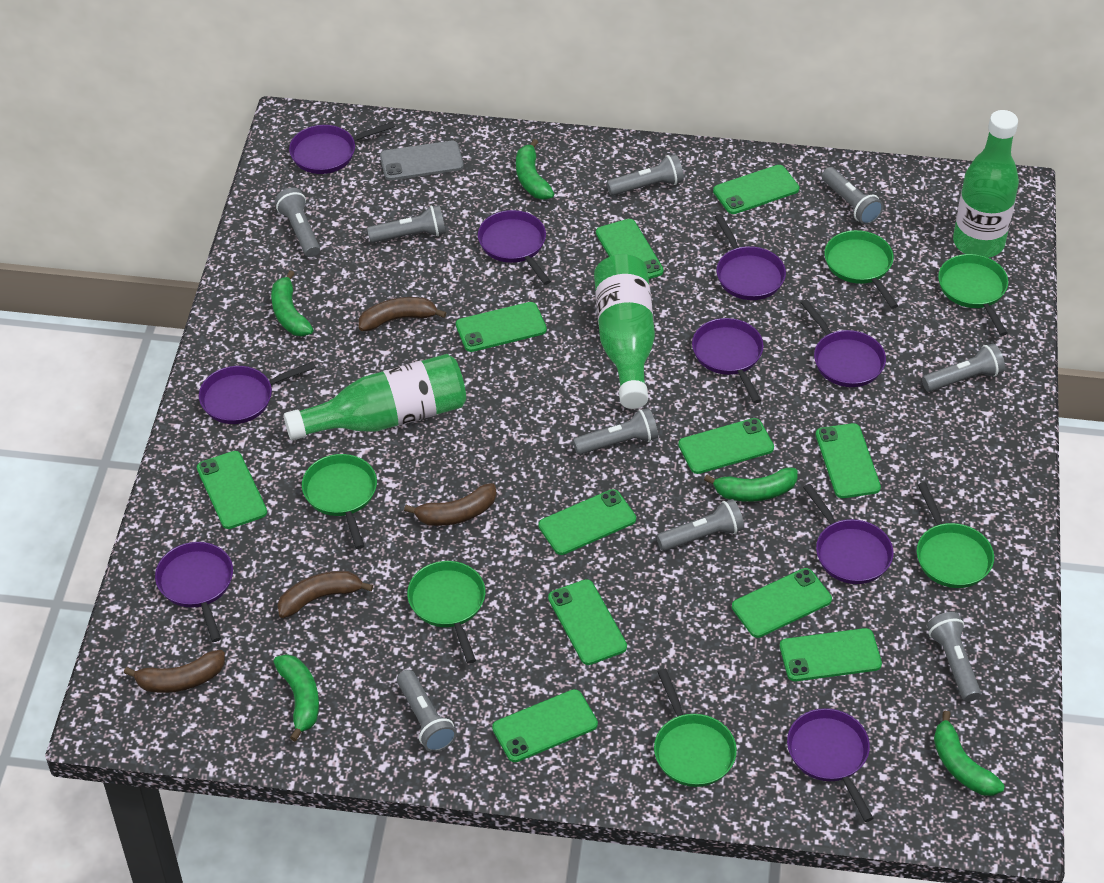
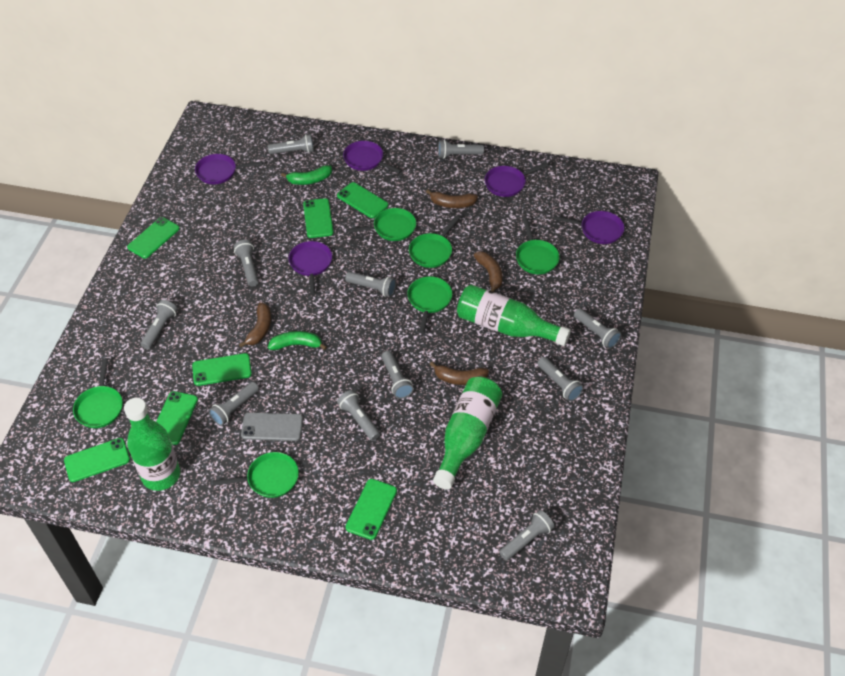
green banana: 5 -> 2
green phone: 11 -> 7
grey flashlight: 9 -> 11
purple pan: 9 -> 5

